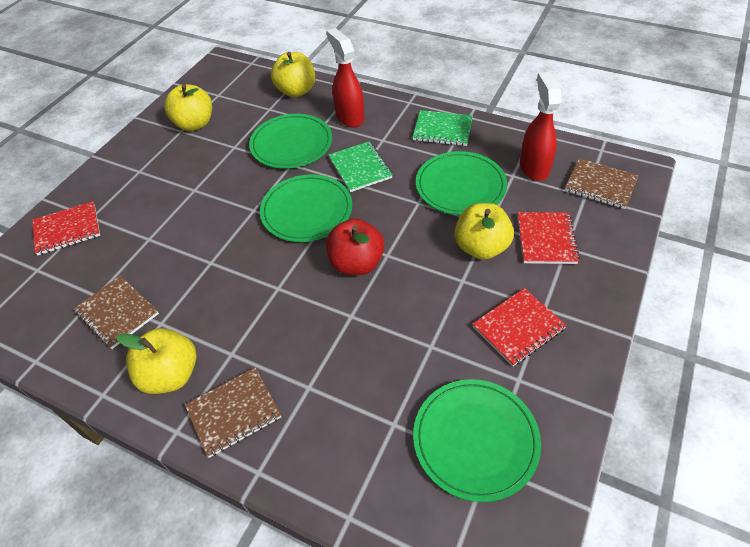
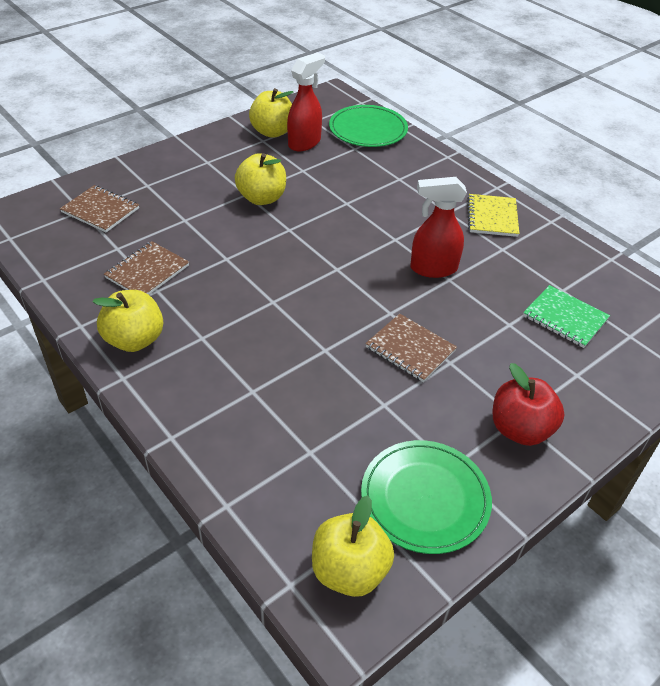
green notebook: 2 -> 1
green plate: 4 -> 2
red notebook: 3 -> 0
yellow notebook: 0 -> 1

